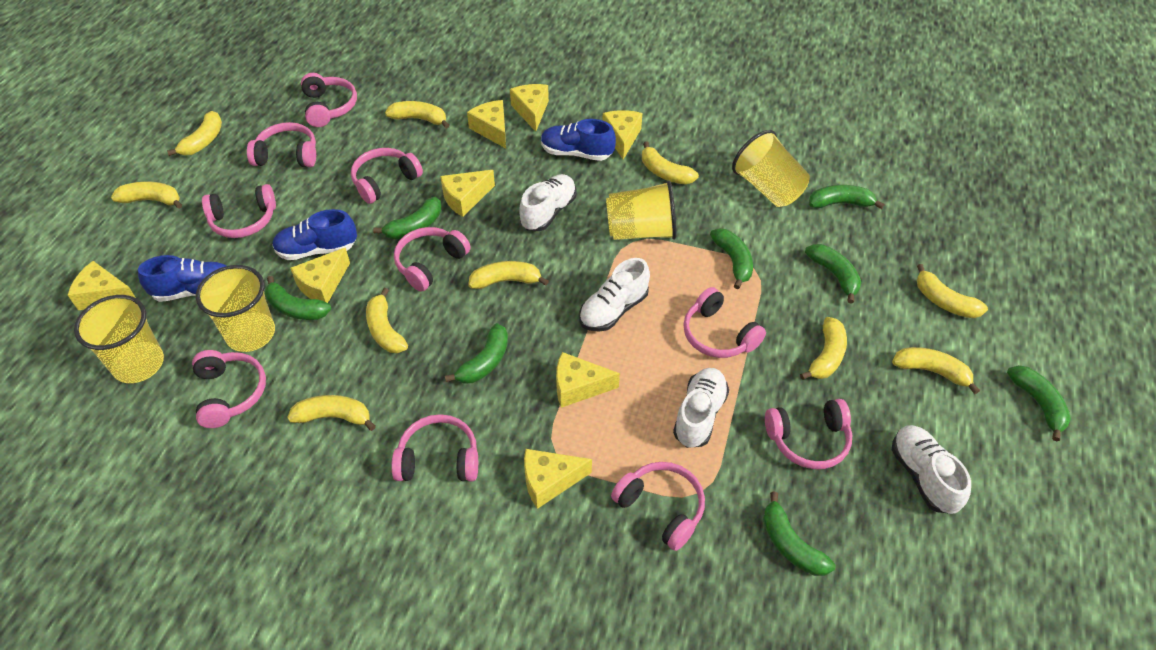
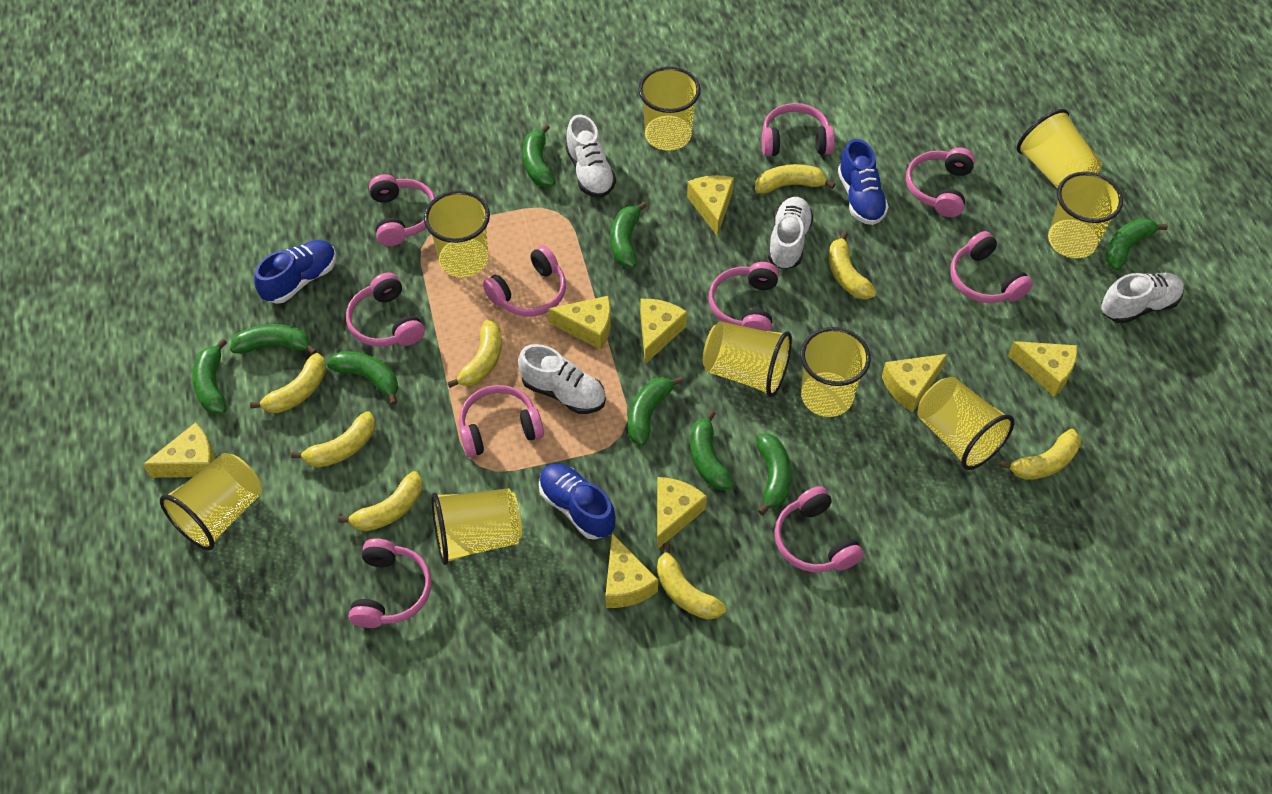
green banana: 8 -> 9
yellow banana: 10 -> 8
yellow cup: 4 -> 9

